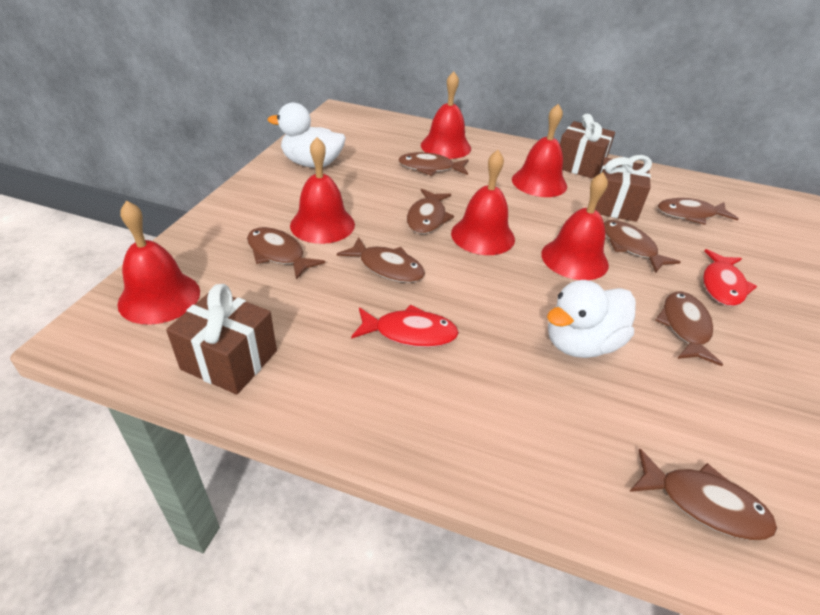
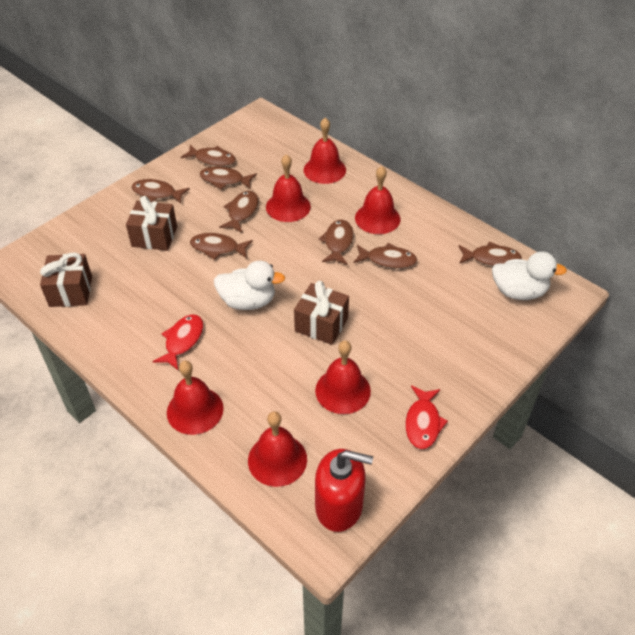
red soap dispenser: 0 -> 1

